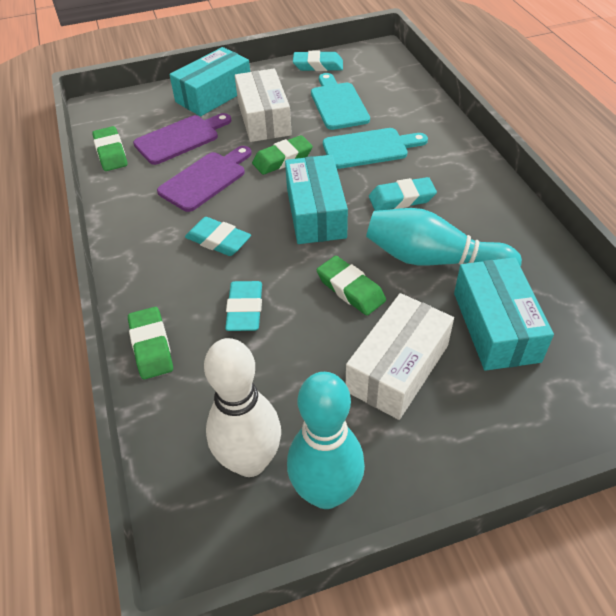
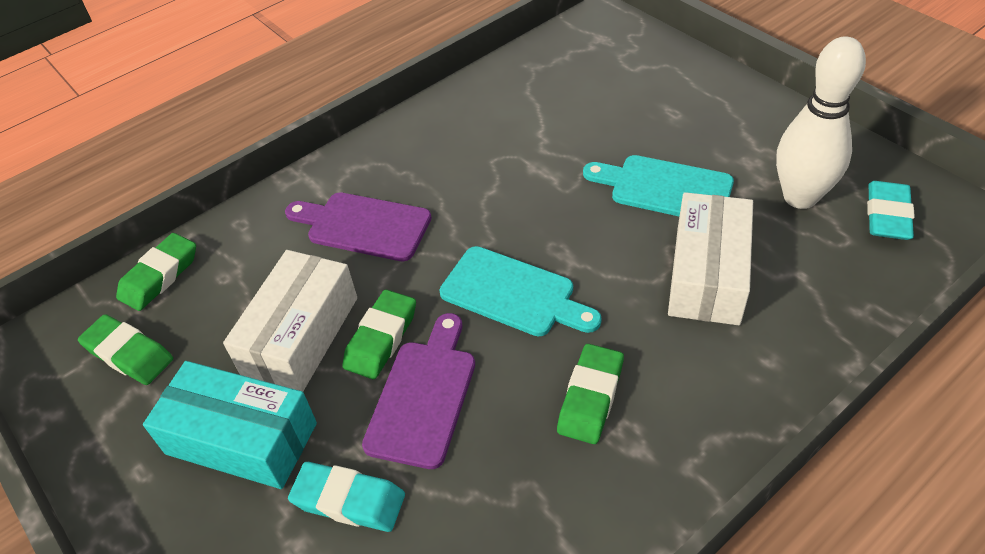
turquoise bowling pin: 2 -> 0
turquoise box: 3 -> 1
turquoise eraser: 4 -> 2

